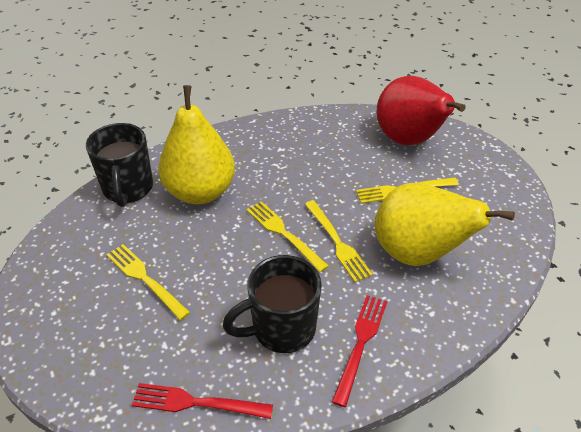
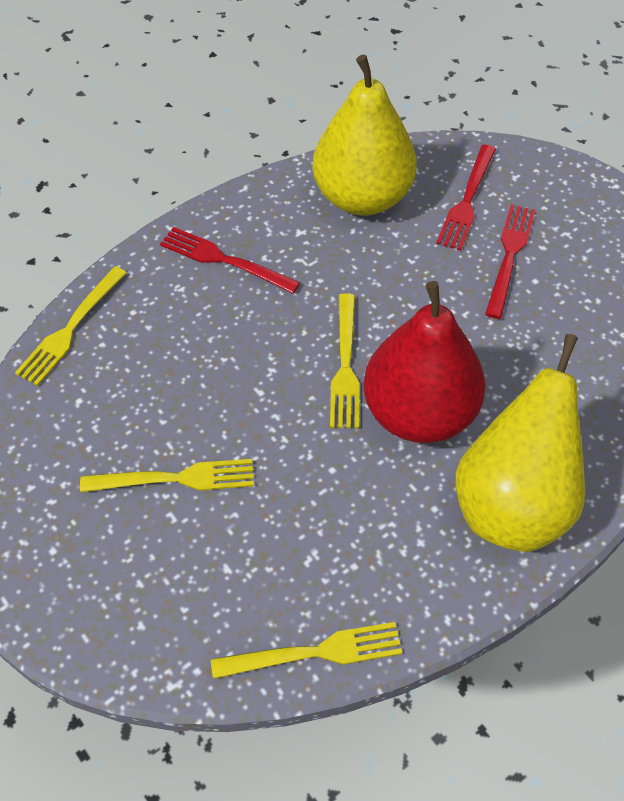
black mug: 2 -> 0
red fork: 2 -> 3

